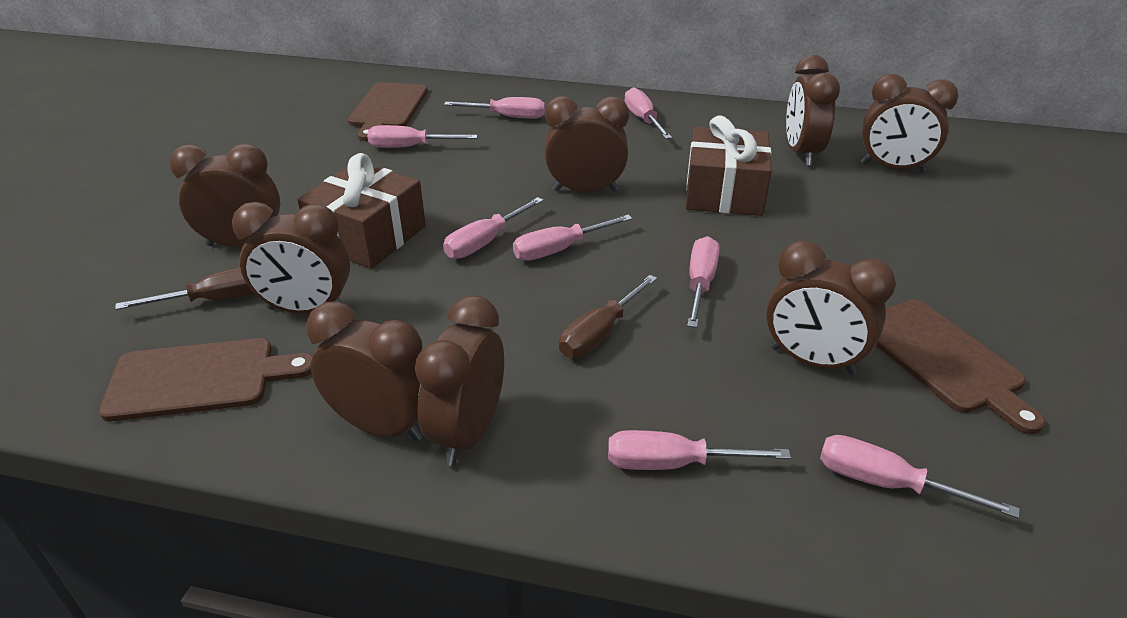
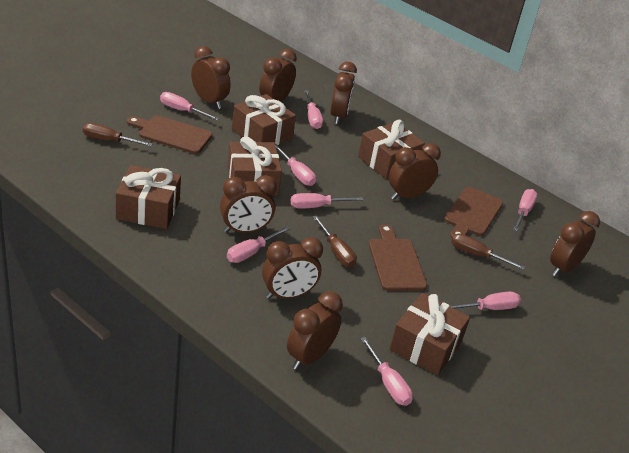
brown gift: 2 -> 5
brown screwdriver: 2 -> 3

